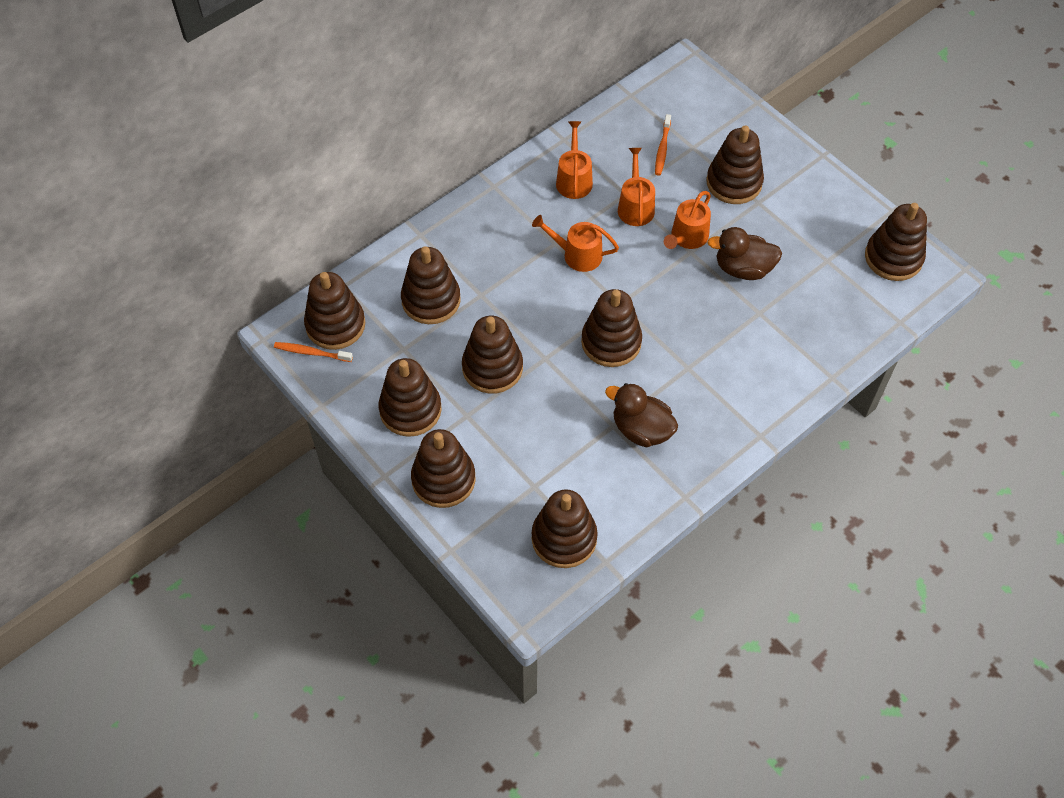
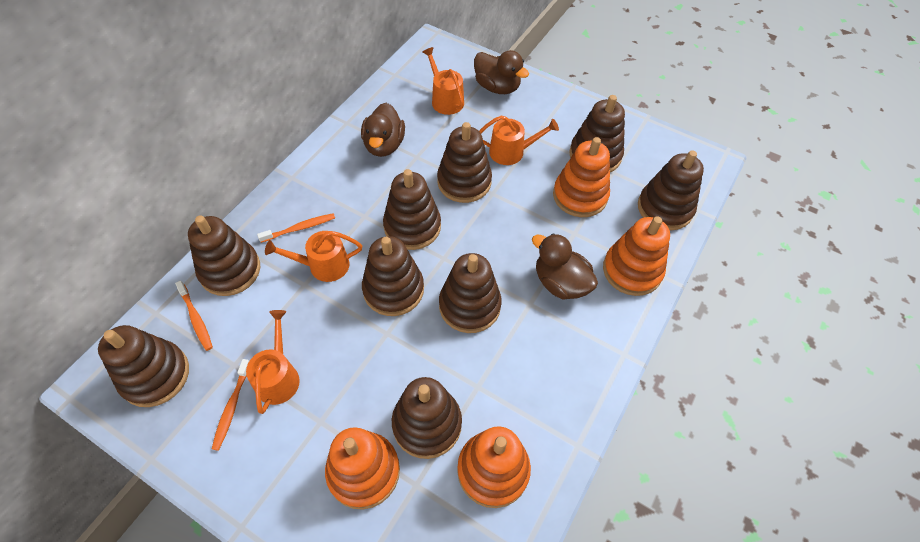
brown duck: 2 -> 3
orange stacking toy: 0 -> 4
orange toothbrush: 2 -> 3

